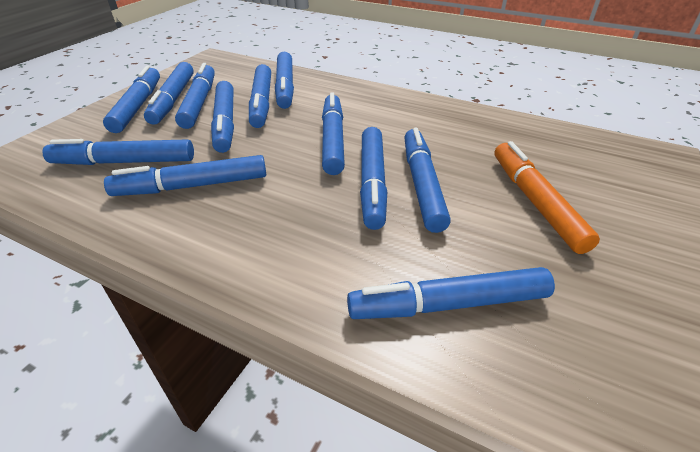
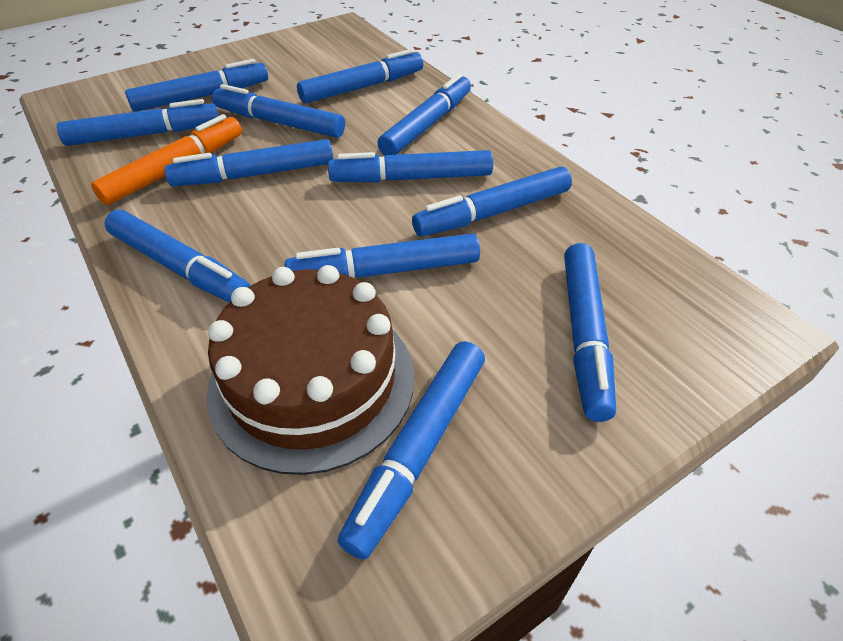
brown cake: 0 -> 1

